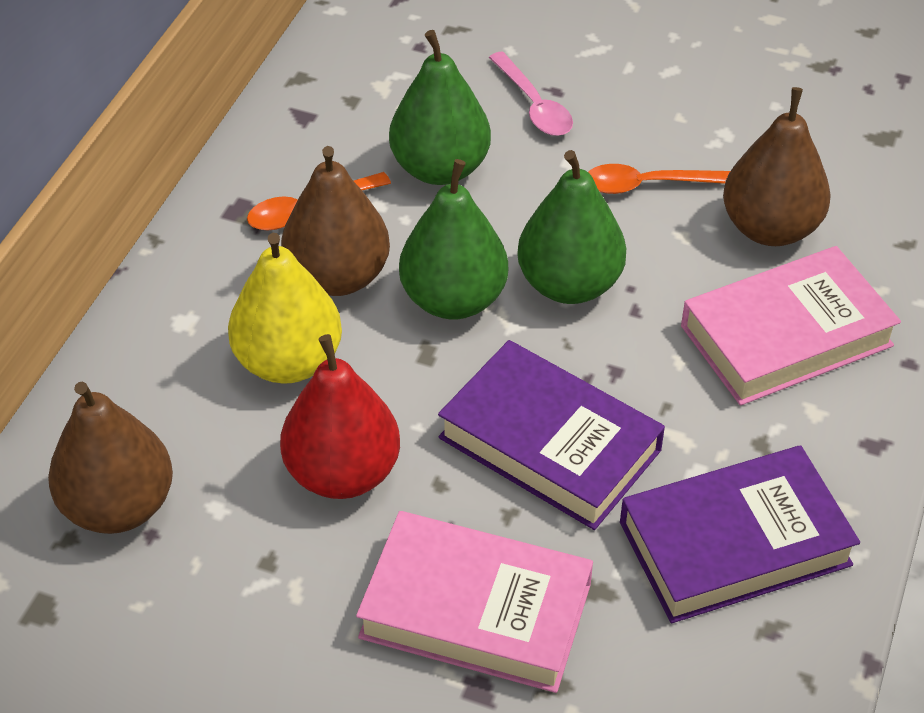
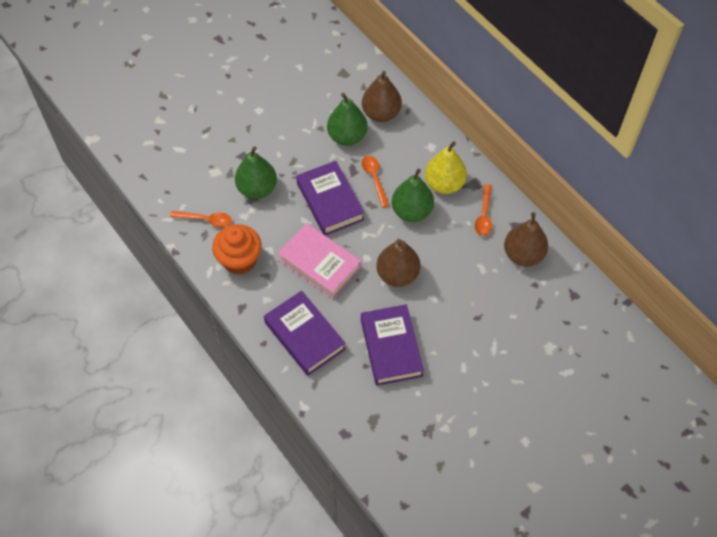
orange cupcake: 0 -> 1
orange spoon: 2 -> 3
pink book: 2 -> 1
pink spoon: 1 -> 0
purple book: 2 -> 3
red pear: 1 -> 0

